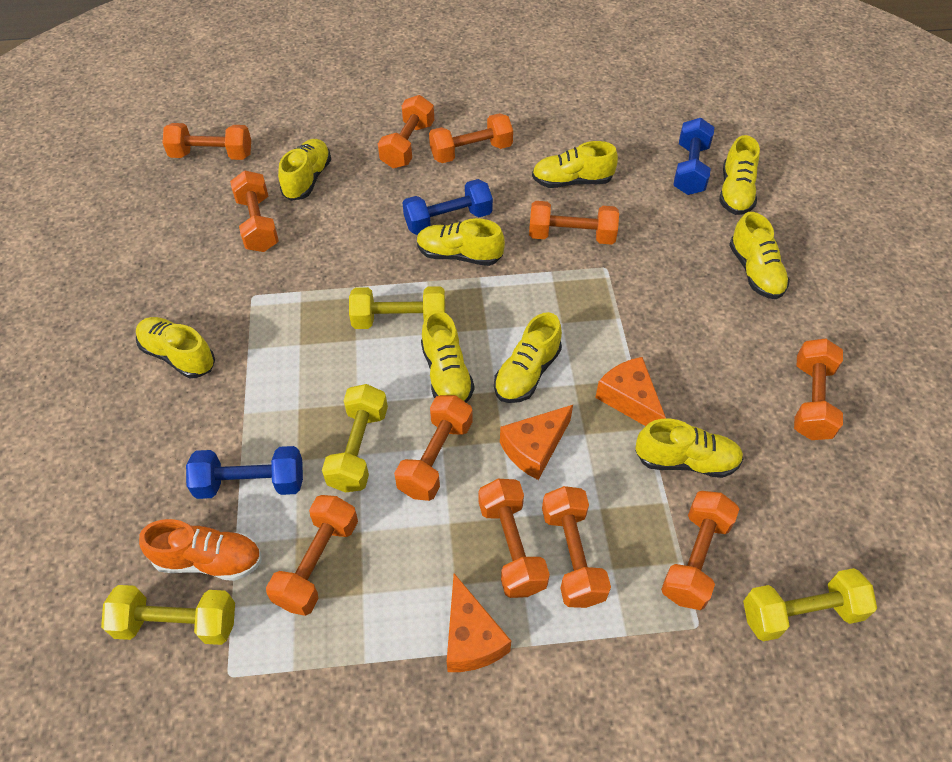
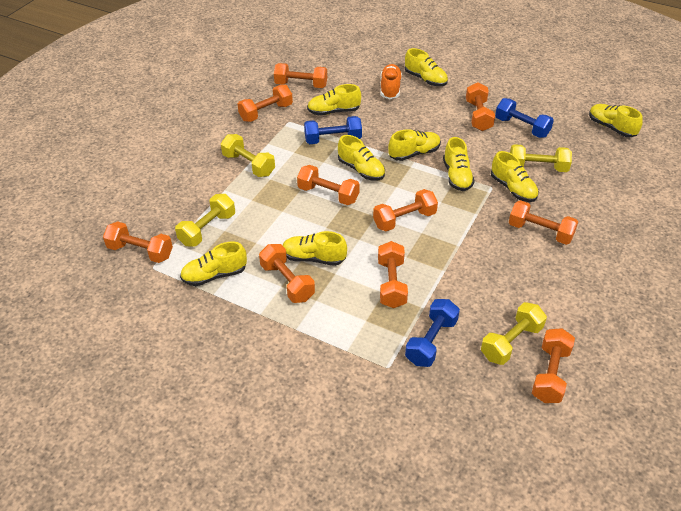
orange cheese: 3 -> 0
orange dumbbell: 11 -> 10

